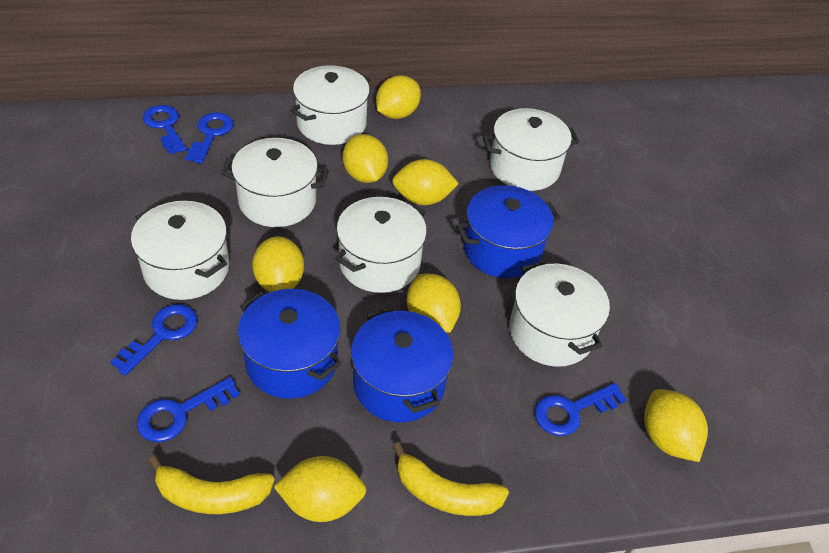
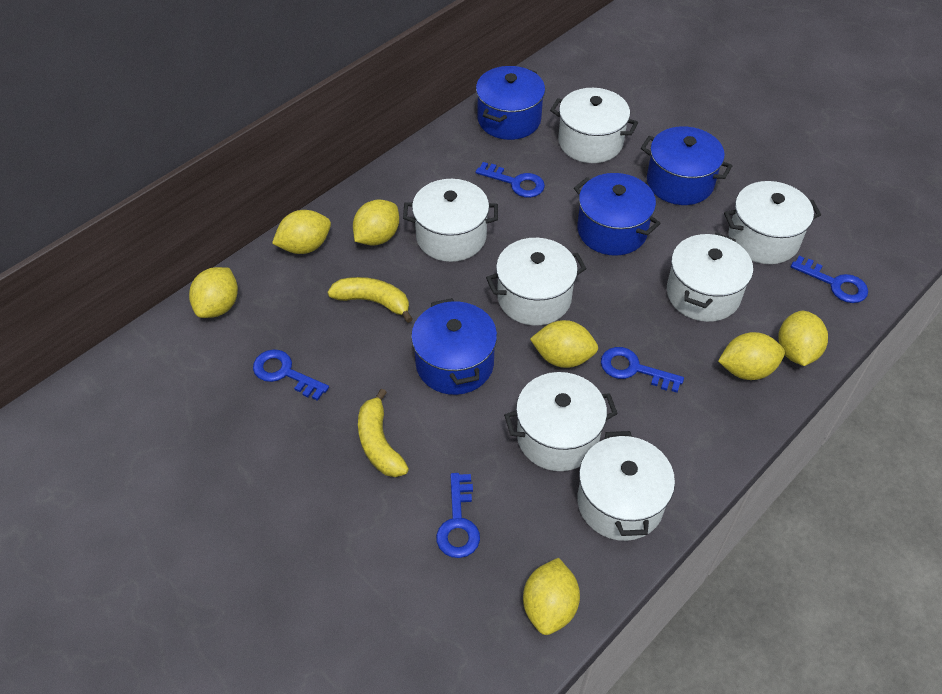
blue pot: 3 -> 4
white pot: 6 -> 7

